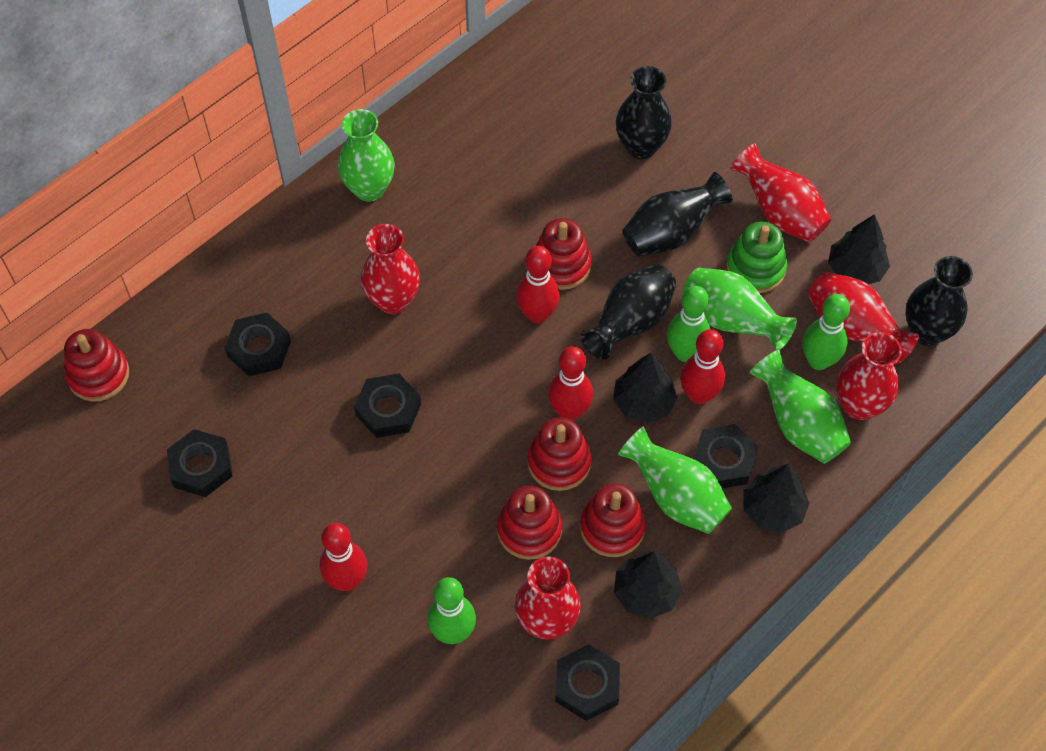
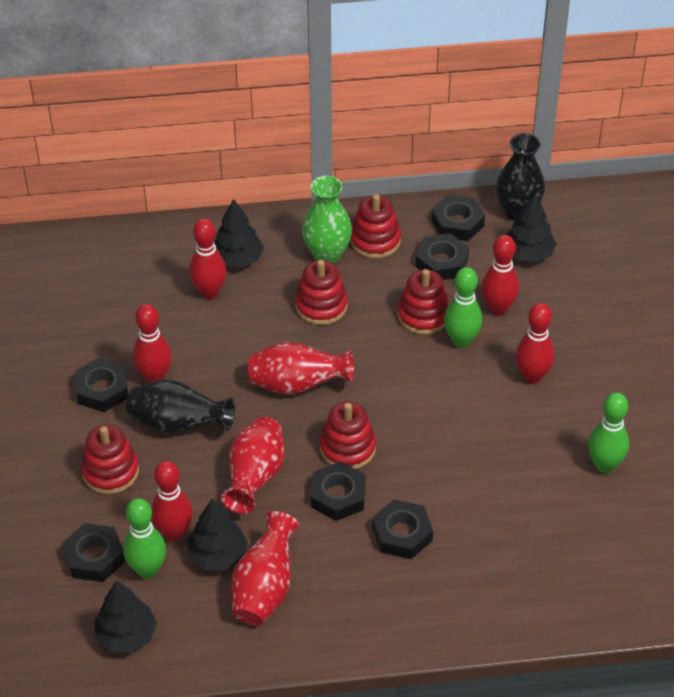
black nut: 5 -> 6
black vase: 4 -> 2
green stacking toy: 1 -> 0
green vase: 4 -> 1
red bowling pin: 4 -> 5
red vase: 5 -> 3

